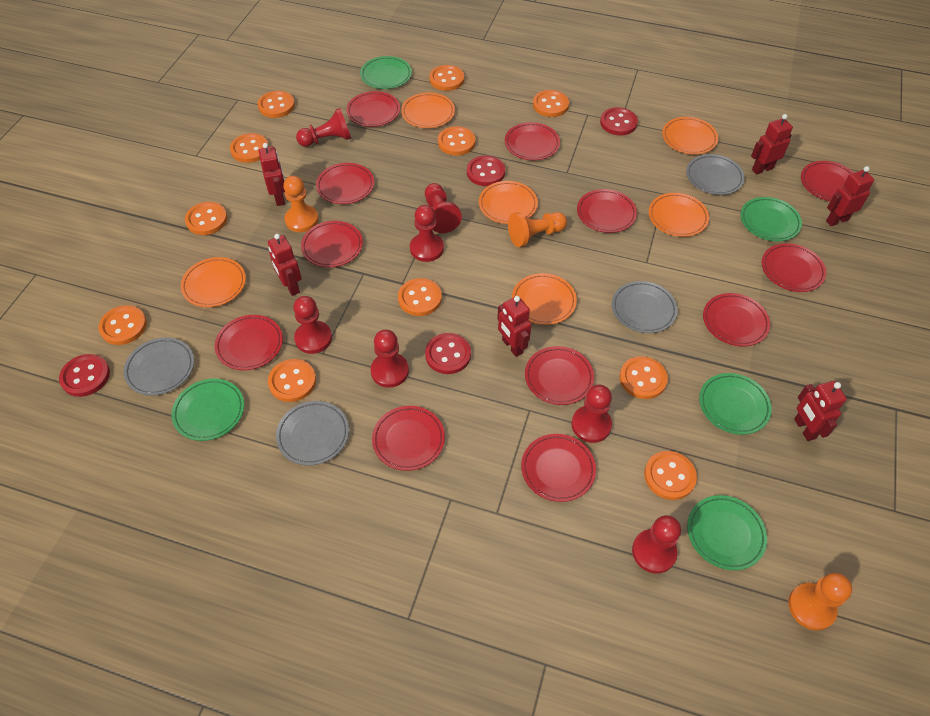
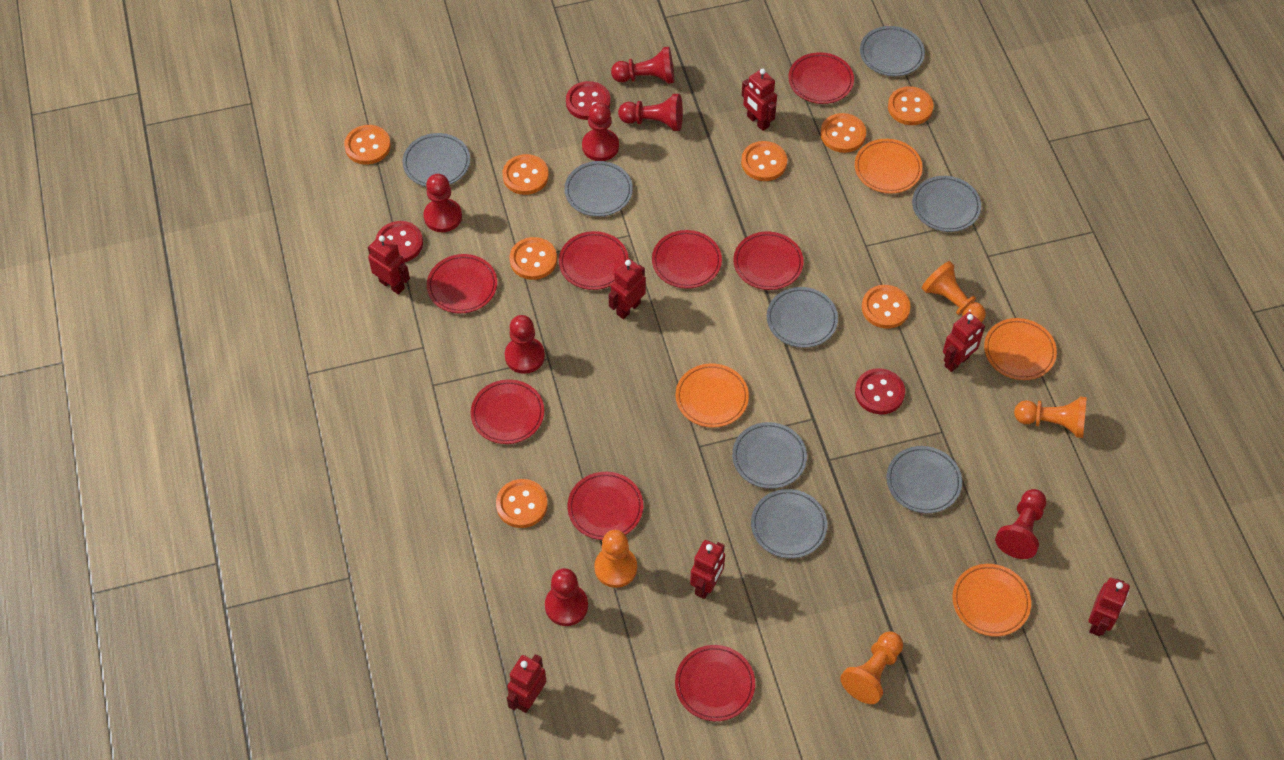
green plate: 5 -> 0
grey plate: 4 -> 8
orange button: 11 -> 8
orange pawn: 3 -> 4
orange plate: 6 -> 4
red button: 4 -> 3
red plate: 12 -> 8
red robot: 6 -> 7

